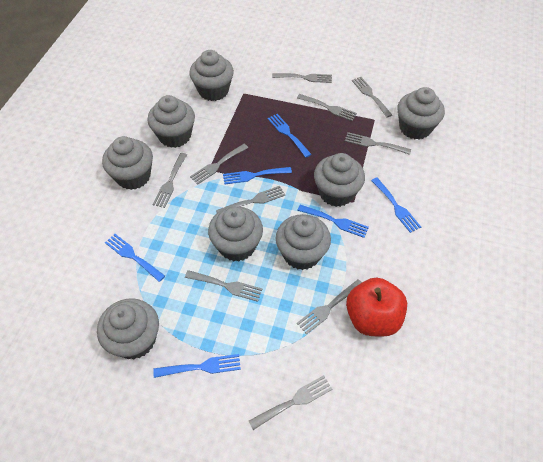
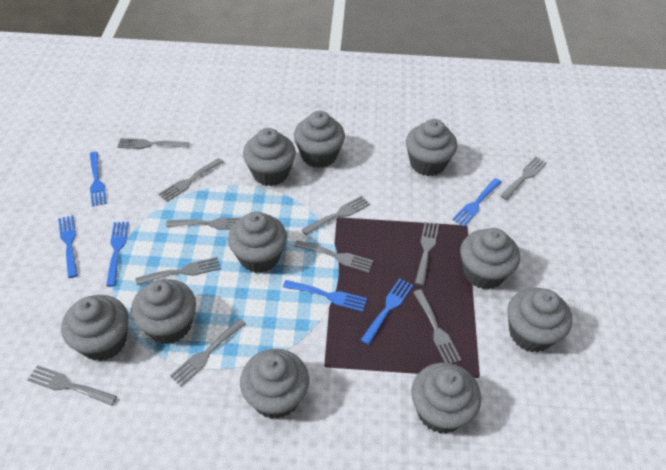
grey cupcake: 8 -> 10
grey fork: 10 -> 11
red apple: 1 -> 0

